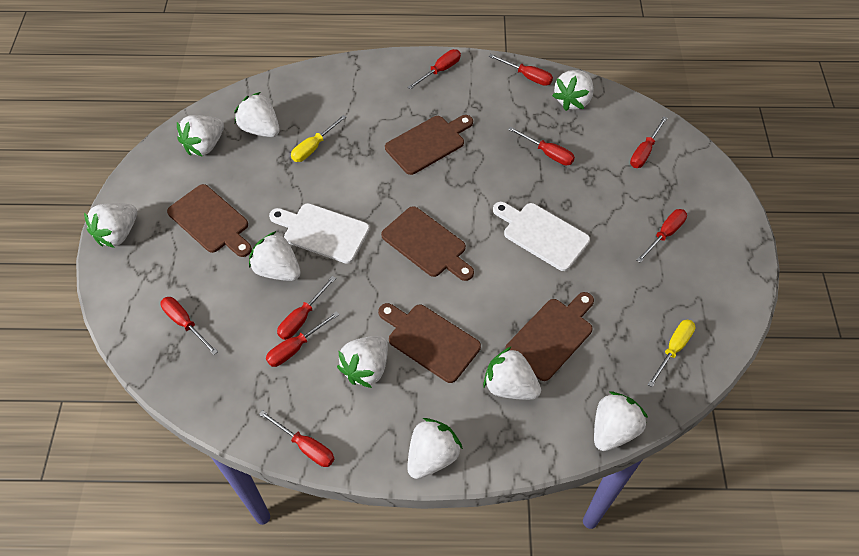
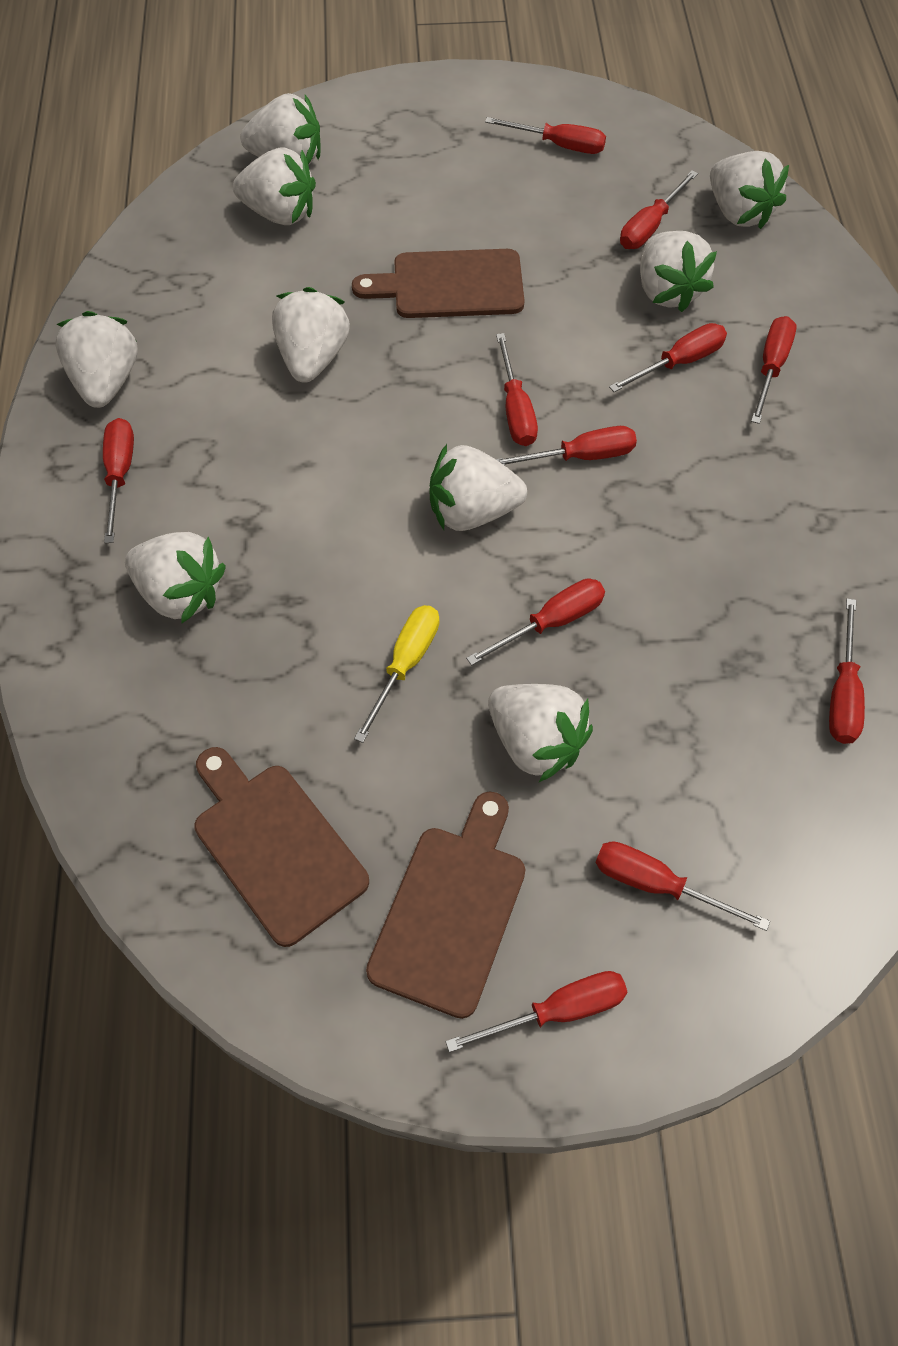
brown cutting board: 5 -> 3
red screwdriver: 9 -> 11
white cutting board: 2 -> 0
yellow screwdriver: 2 -> 1

